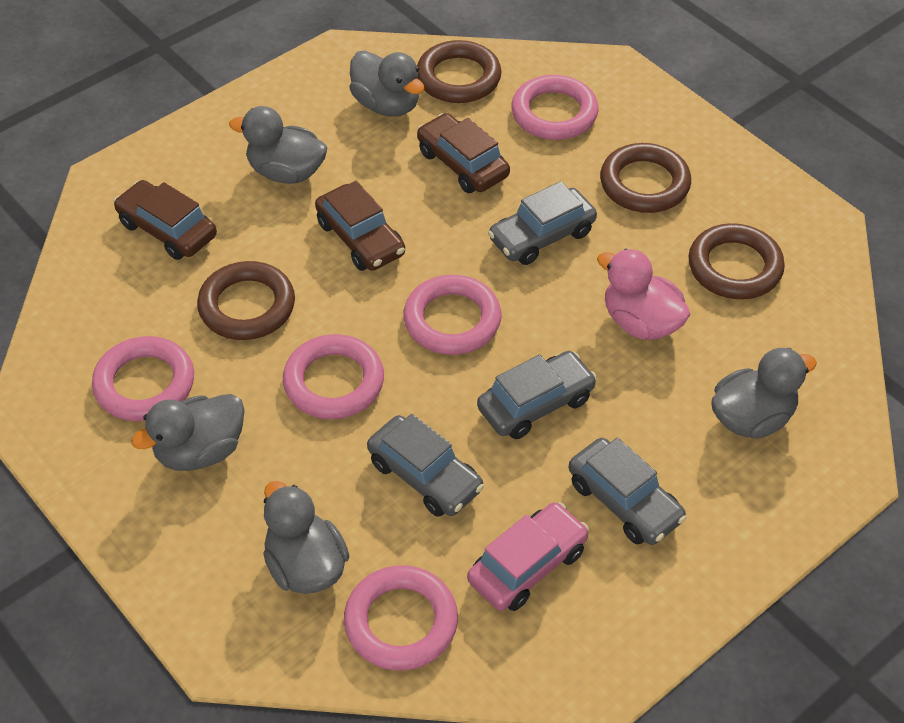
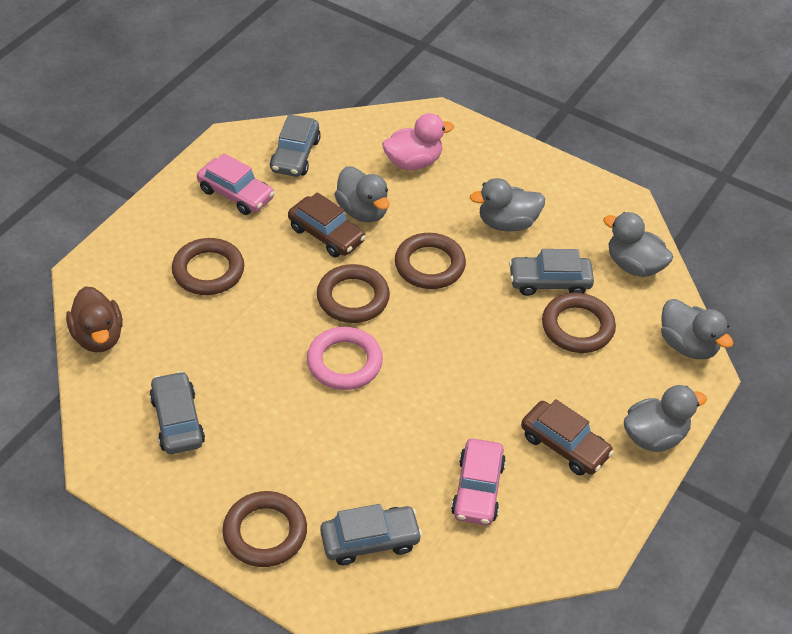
brown car: 3 -> 2
brown duck: 0 -> 1
brown ring: 4 -> 5
pink car: 1 -> 2
pink ring: 5 -> 1

